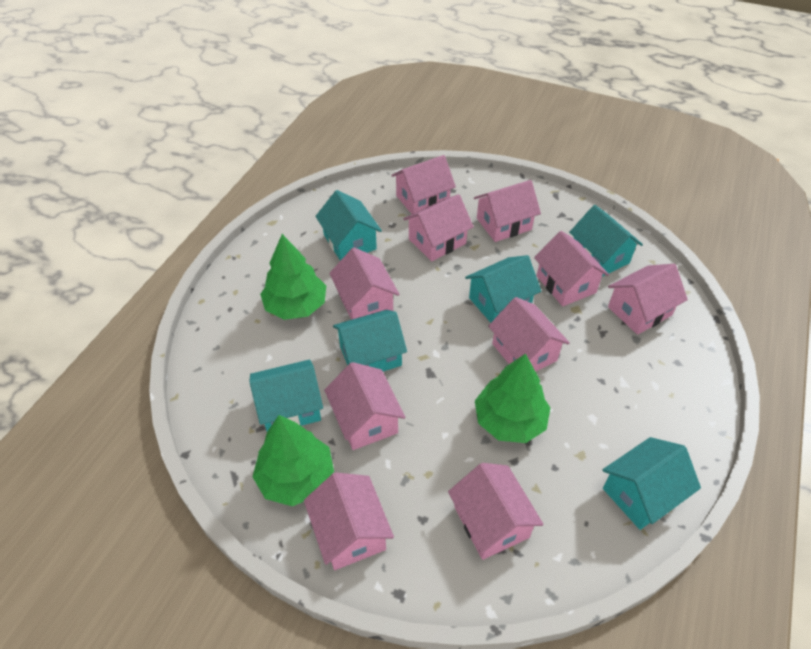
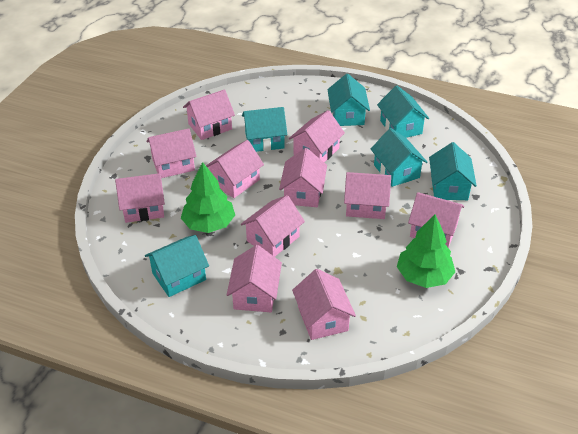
green tree: 3 -> 2
pink house: 10 -> 11

